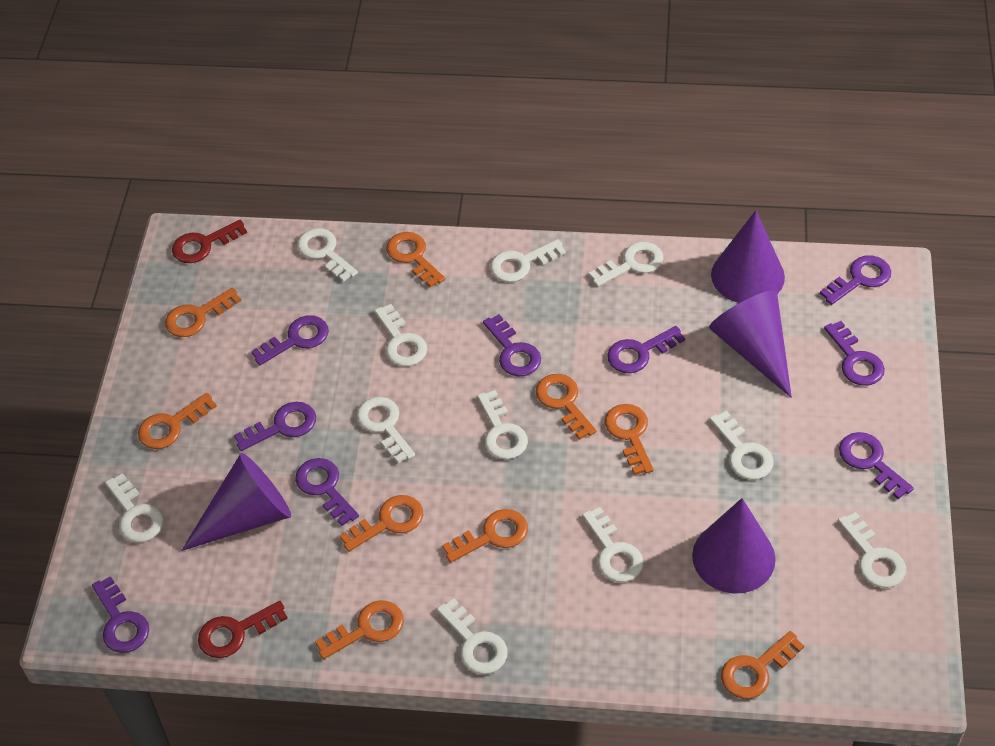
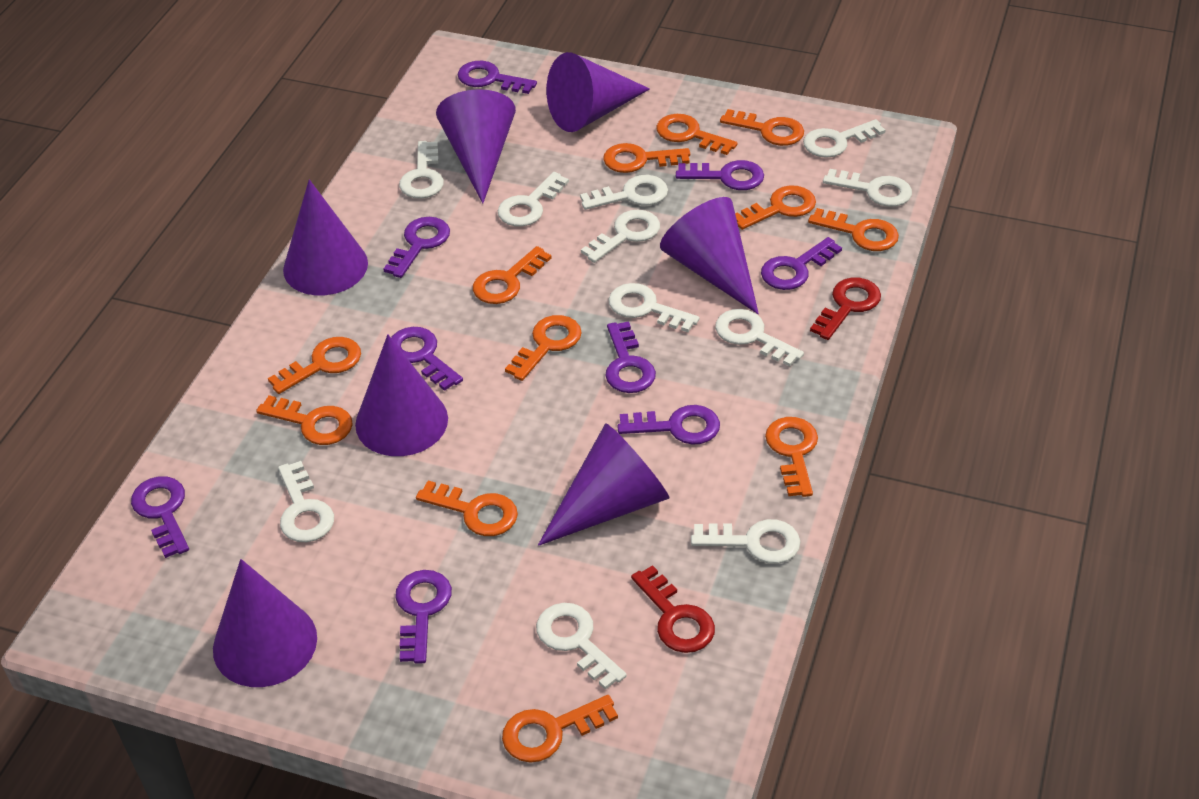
orange key: 9 -> 12
purple cone: 4 -> 7

